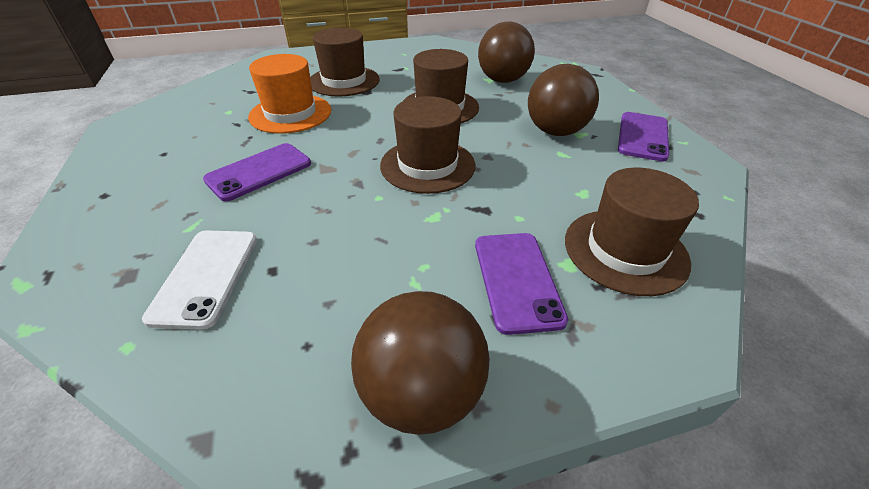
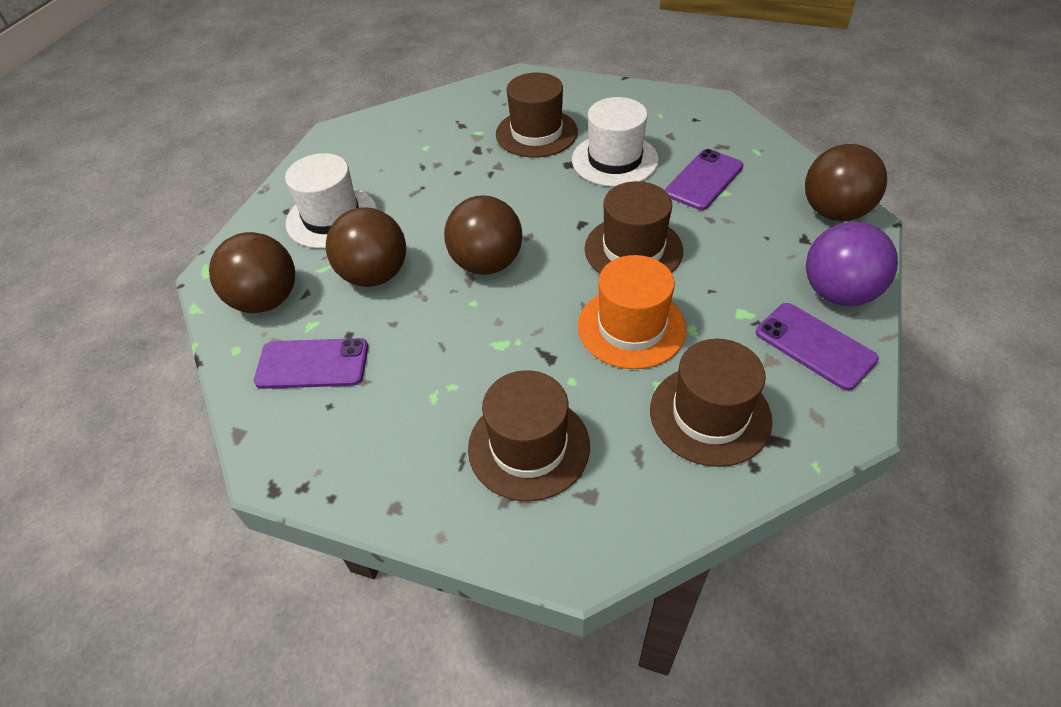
brown ball: 3 -> 4
purple ball: 0 -> 1
white hat: 0 -> 2
white phone: 1 -> 0

